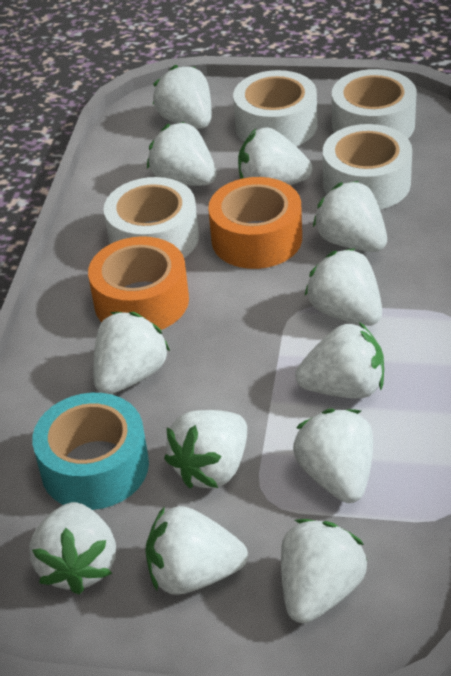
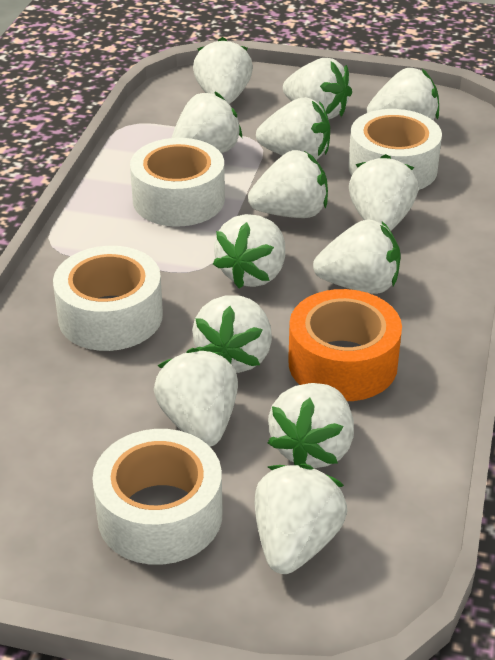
orange tape: 2 -> 1
turquoise tape: 1 -> 0
white strawberry: 12 -> 13

